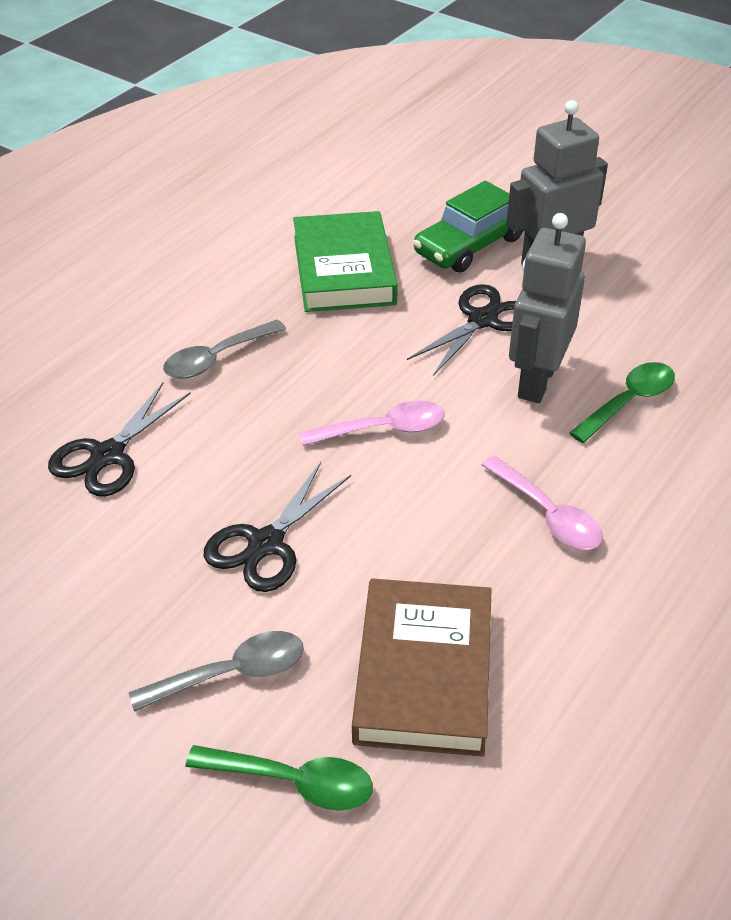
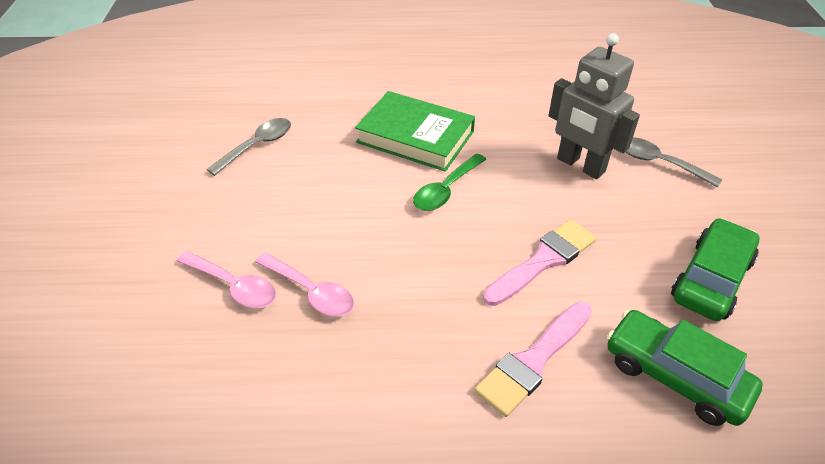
black scissors: 3 -> 0
brown book: 1 -> 0
green car: 1 -> 2
green spoon: 2 -> 1
grey robot: 2 -> 1
pink brush: 0 -> 2

